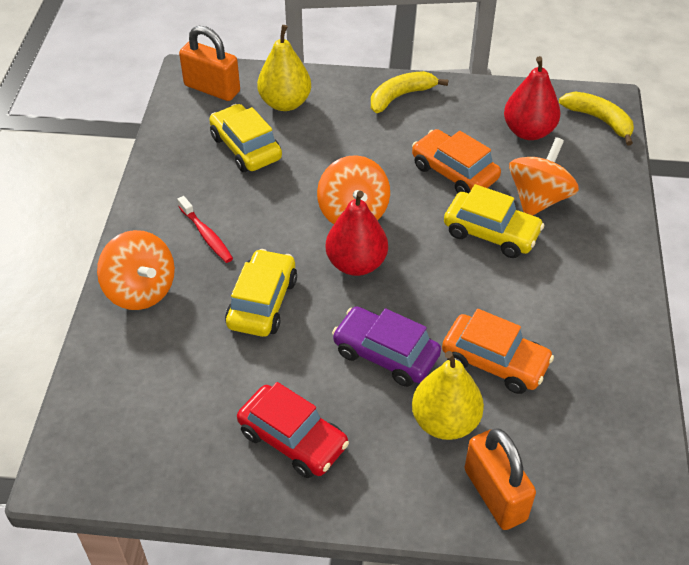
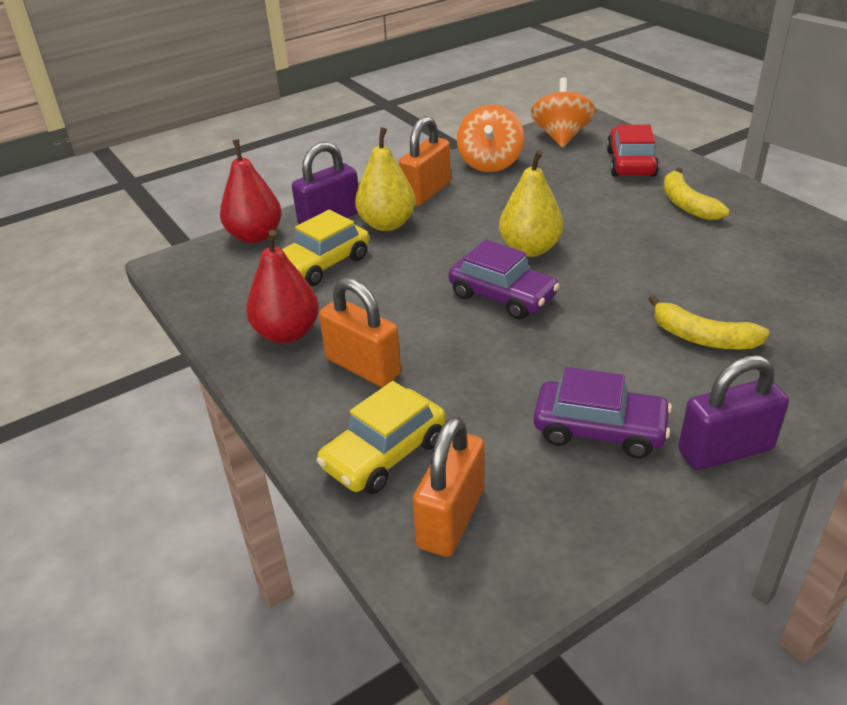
orange car: 2 -> 0
orange padlock: 2 -> 3
orange spinning top: 3 -> 2
purple car: 1 -> 2
purple padlock: 0 -> 2
red toothbrush: 1 -> 0
yellow car: 3 -> 2

